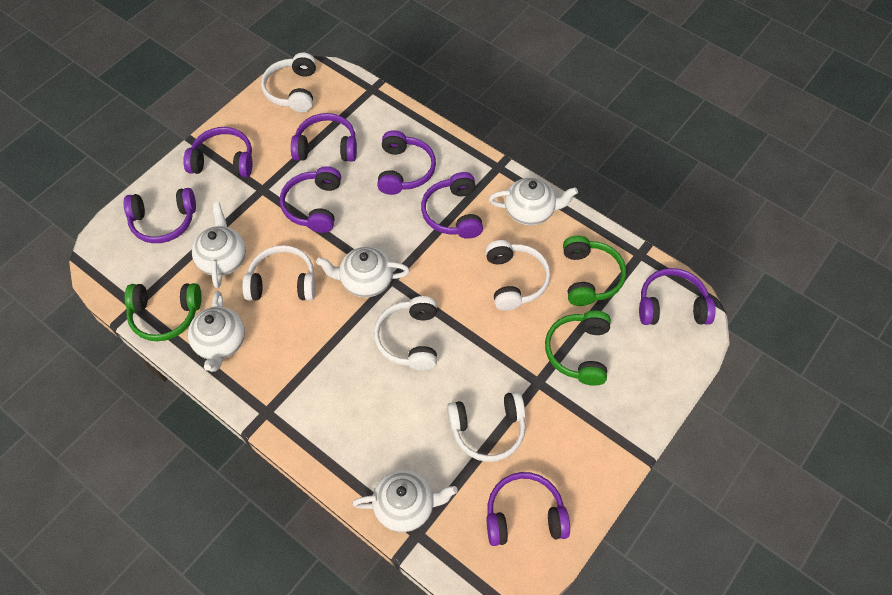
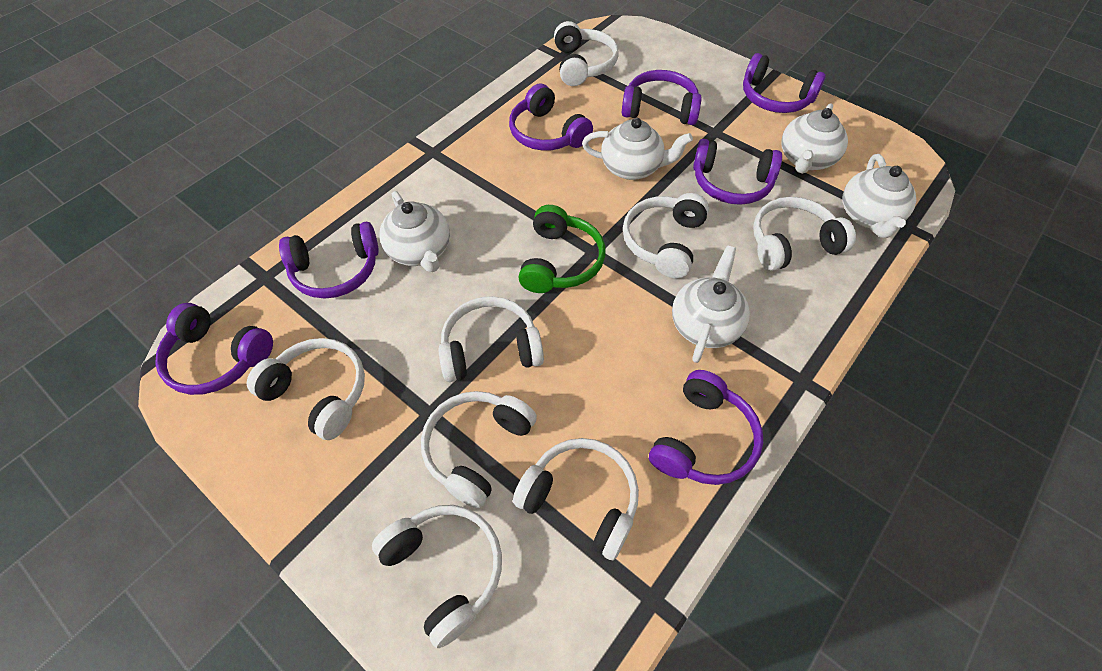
green headphones: 3 -> 1
purple headphones: 8 -> 7
white headphones: 5 -> 8

